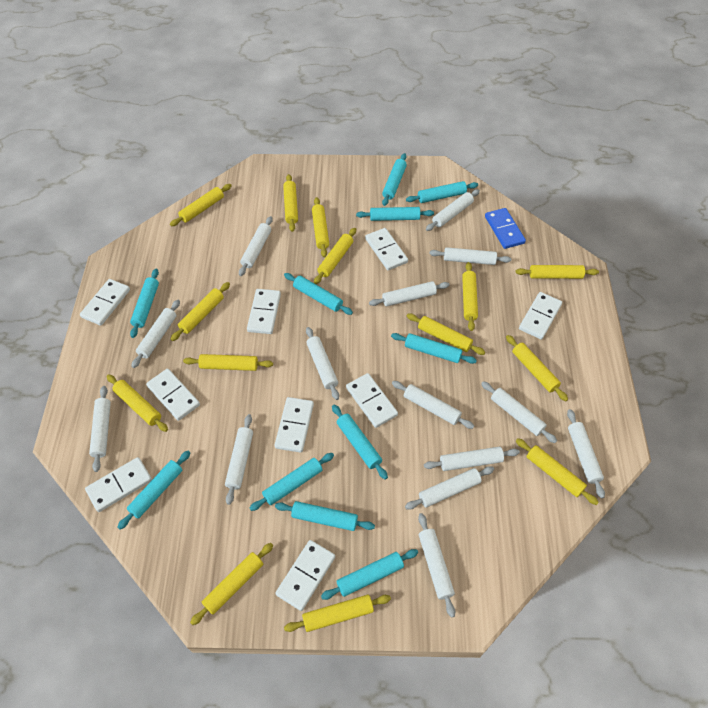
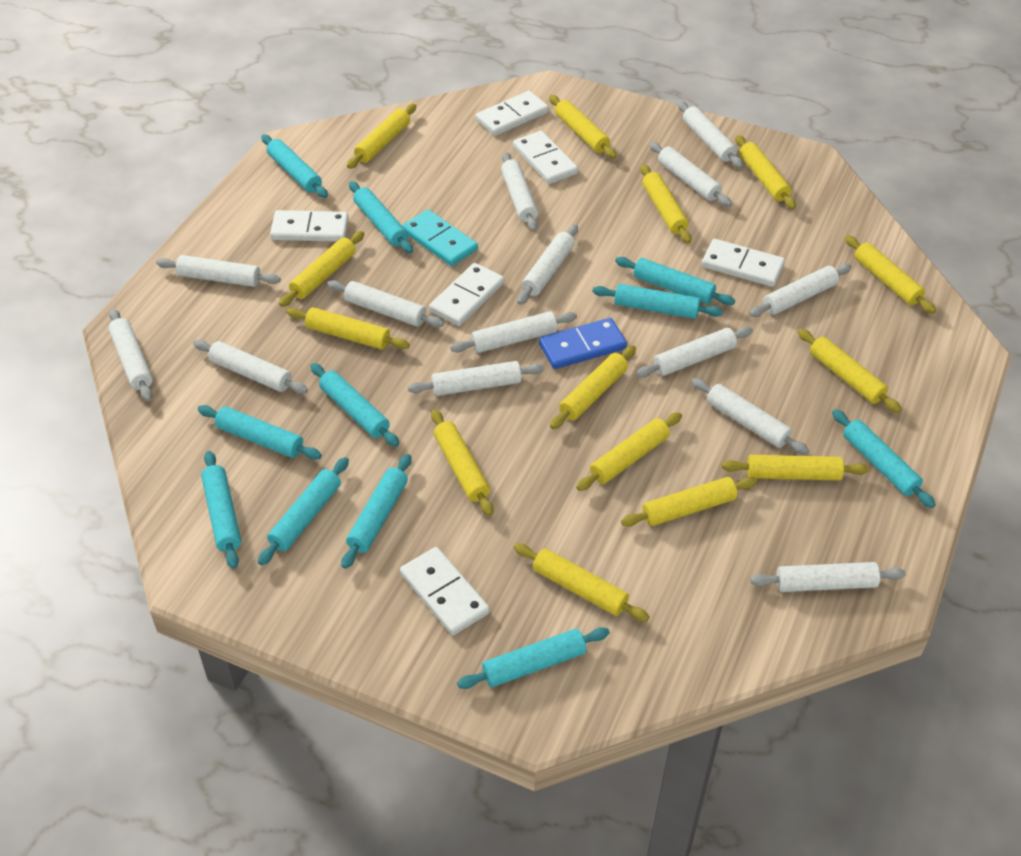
turquoise domino: 0 -> 1
white domino: 9 -> 6

